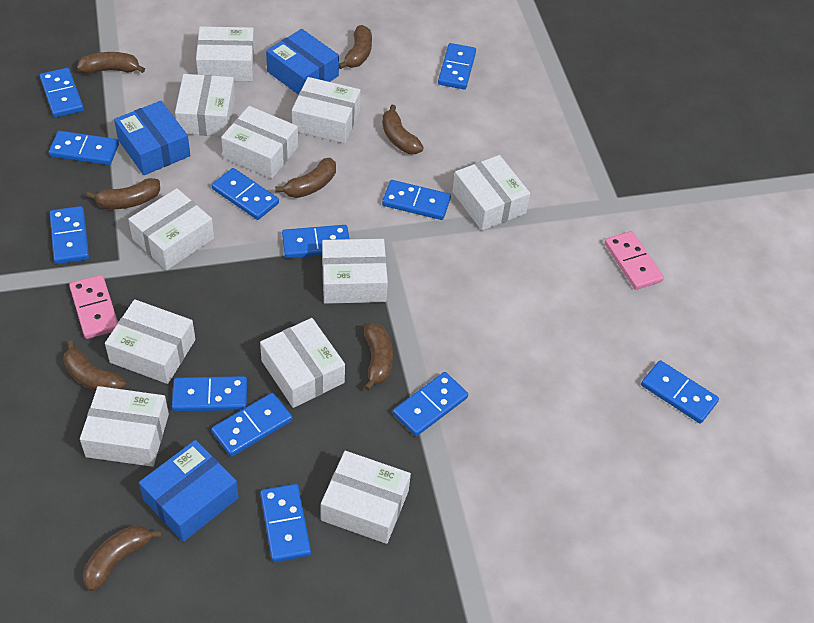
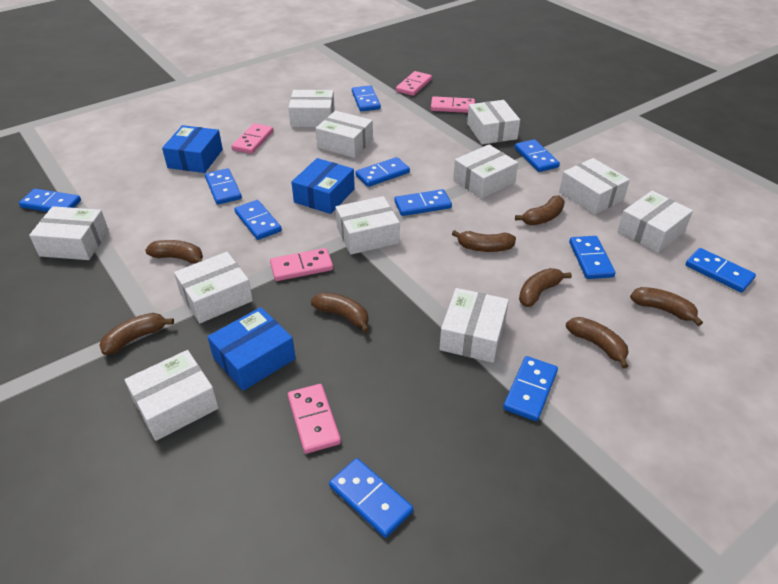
blue domino: 12 -> 11
pink domino: 2 -> 5

